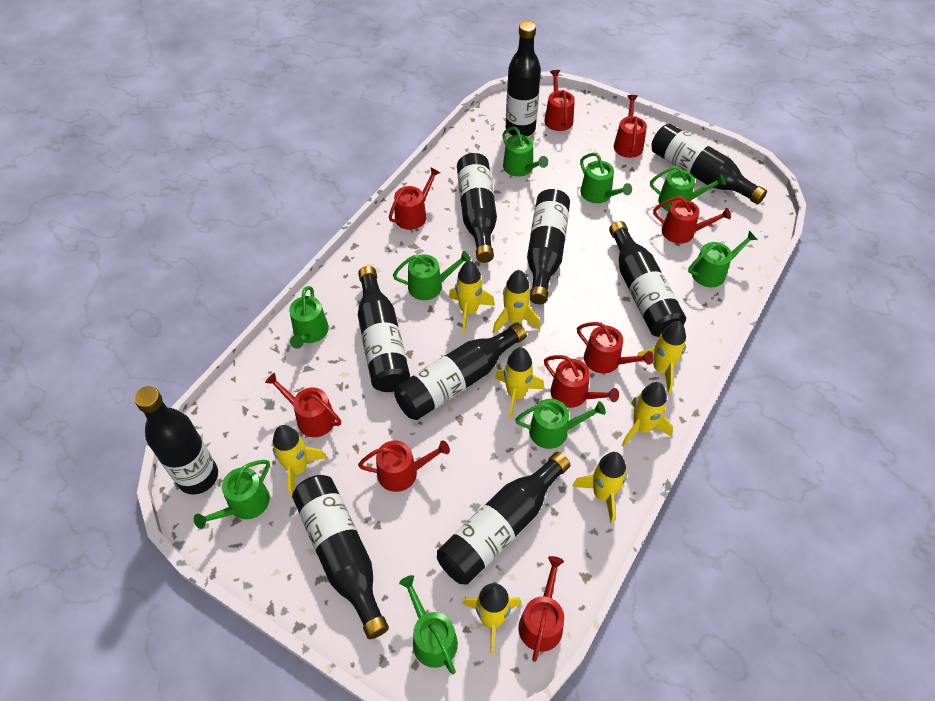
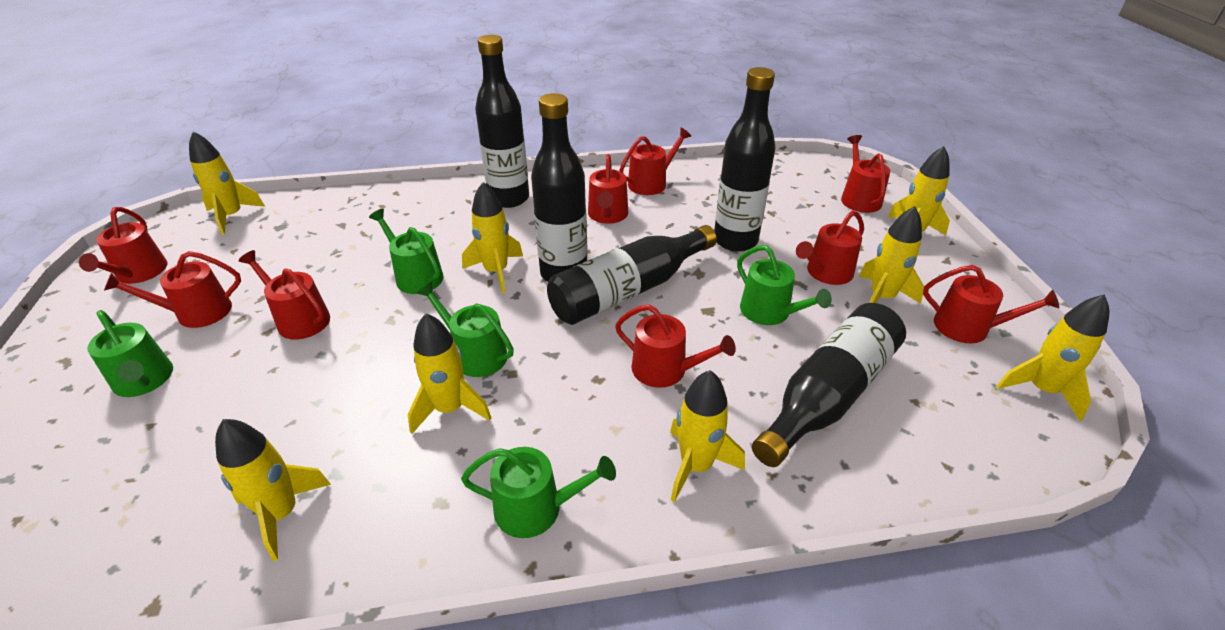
black bottle: 10 -> 5
green watering can: 9 -> 5

